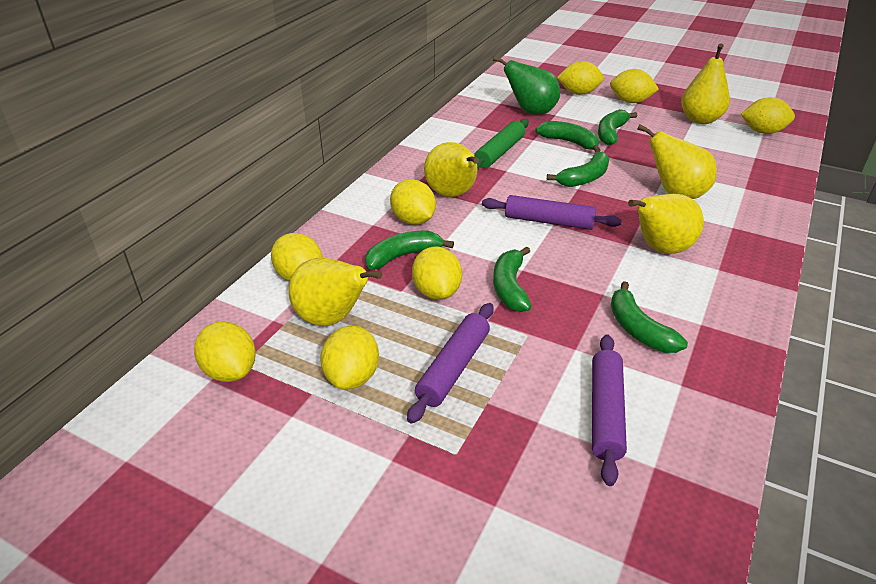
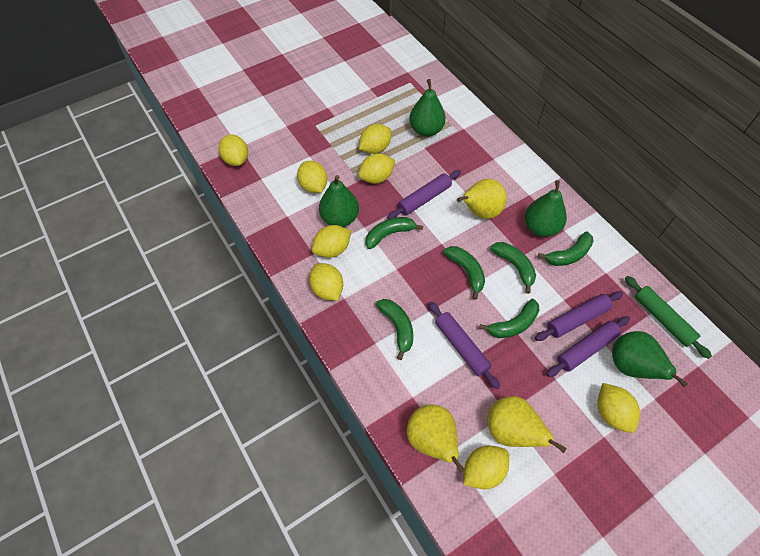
green pear: 1 -> 4
purple rolling pin: 3 -> 4
yellow pear: 5 -> 3

